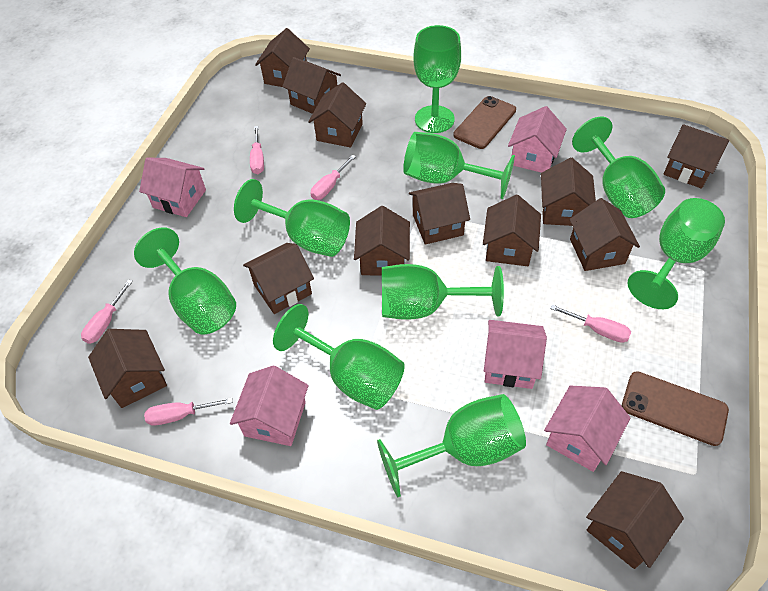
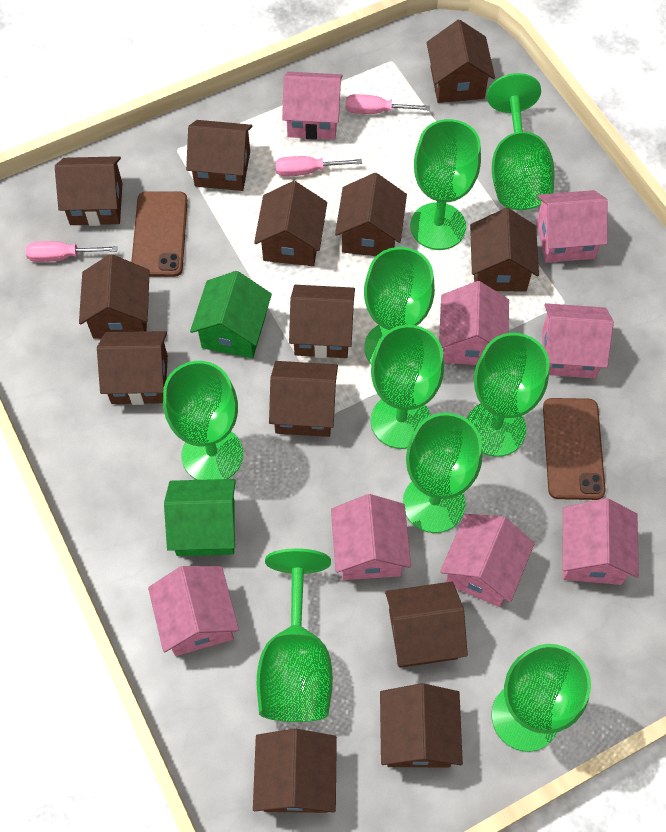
brown house: 12 -> 13
green house: 0 -> 2
pink house: 5 -> 8
pink screwdriver: 5 -> 3

